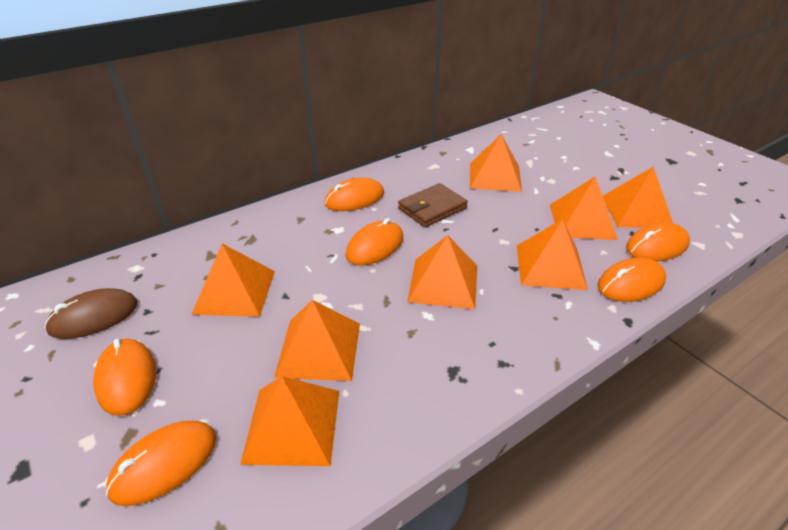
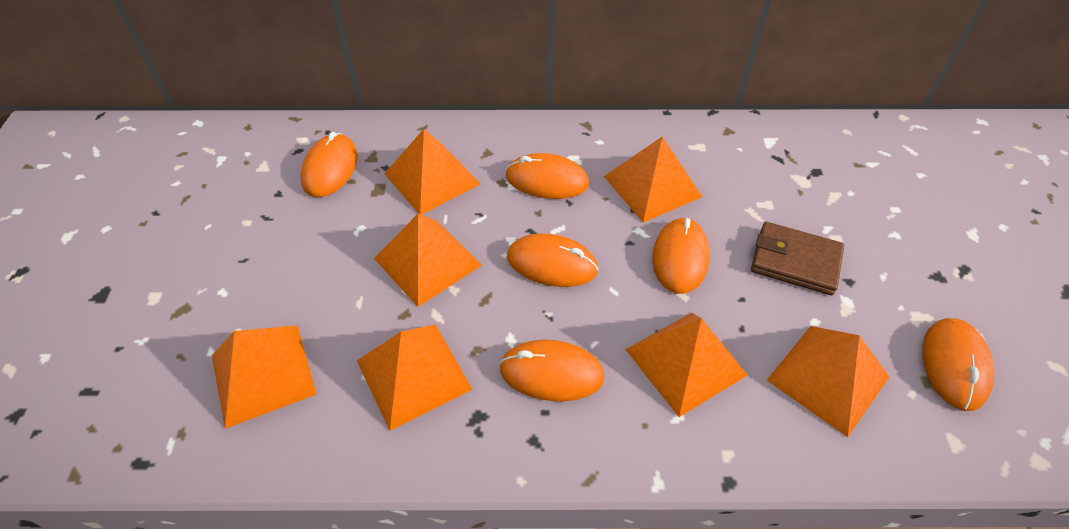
brown mouse: 1 -> 0
orange pyramid: 8 -> 7

